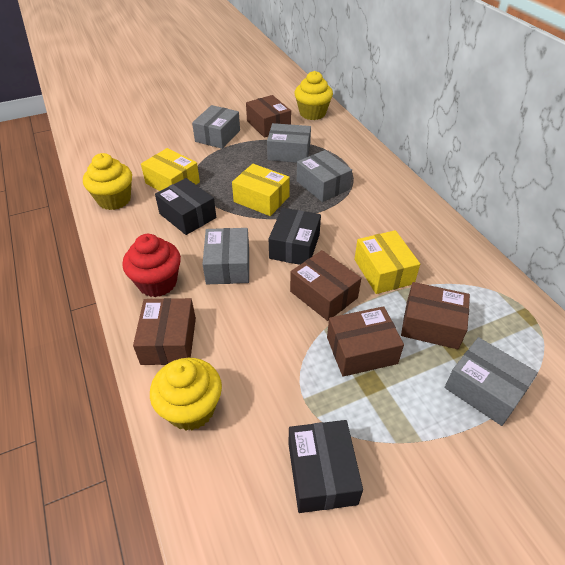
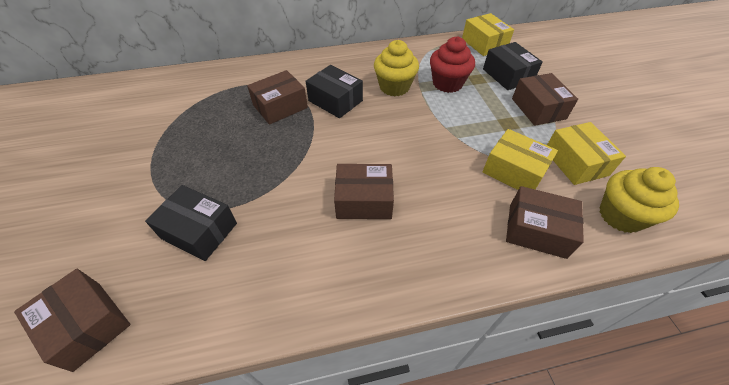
grey box: 5 -> 0
yellow cupcake: 3 -> 2

